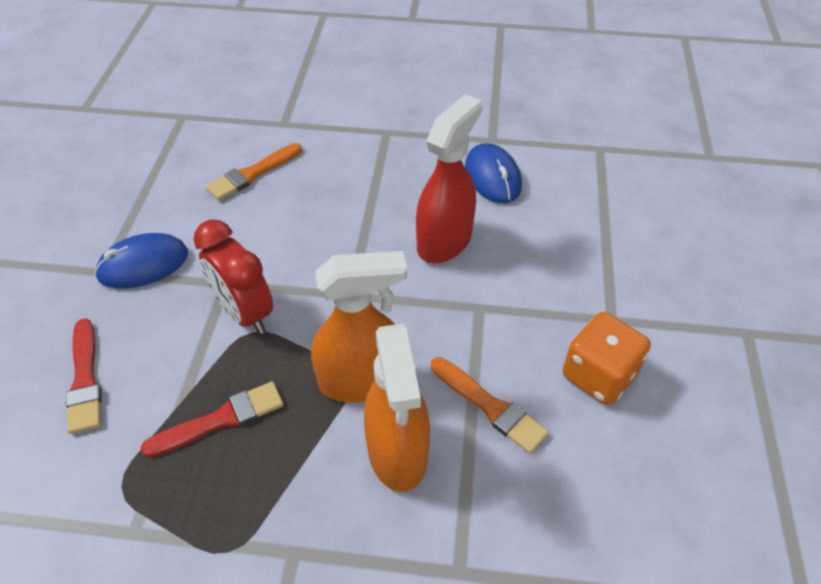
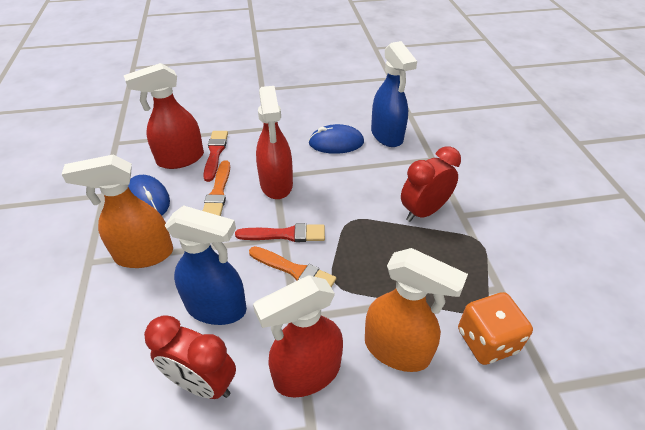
blue spray bottle: 0 -> 2
red clock: 1 -> 2
red spray bottle: 1 -> 3

